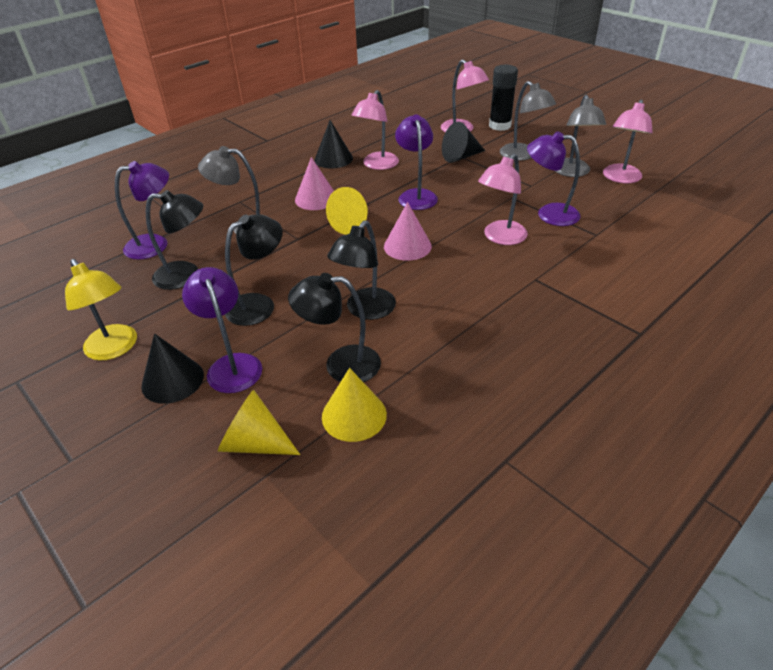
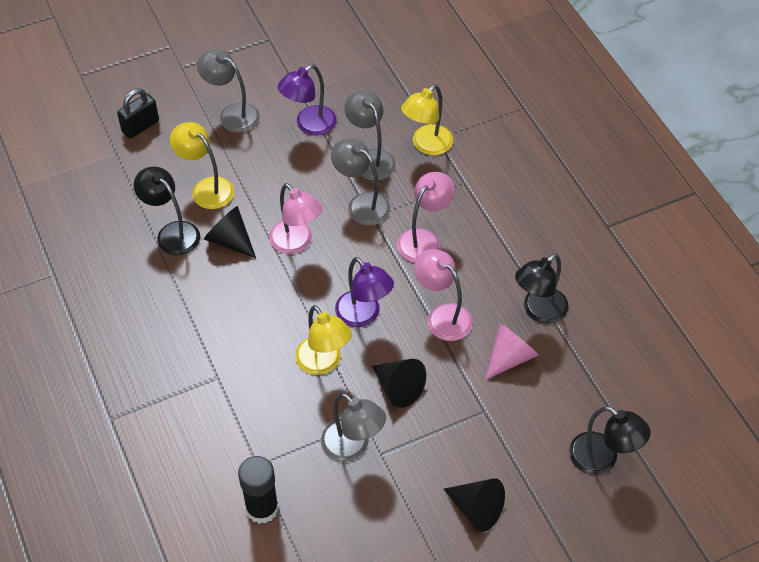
black lamp: 4 -> 3
black padlock: 0 -> 1
grey lamp: 3 -> 4
pink cone: 2 -> 1
pink lamp: 4 -> 3
purple lamp: 4 -> 2
yellow cone: 3 -> 0
yellow lamp: 1 -> 3

